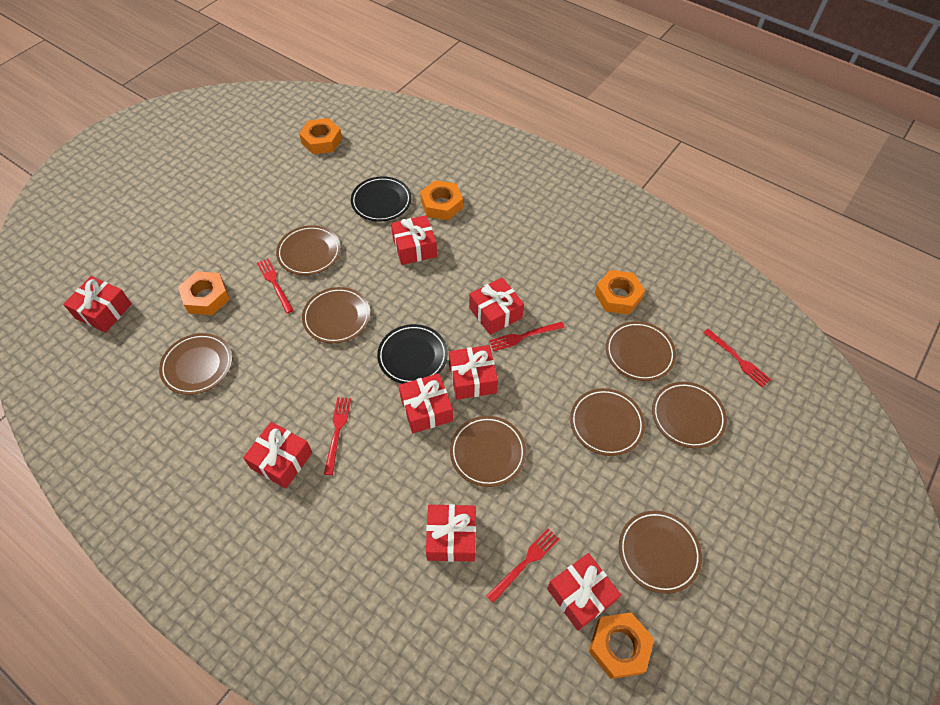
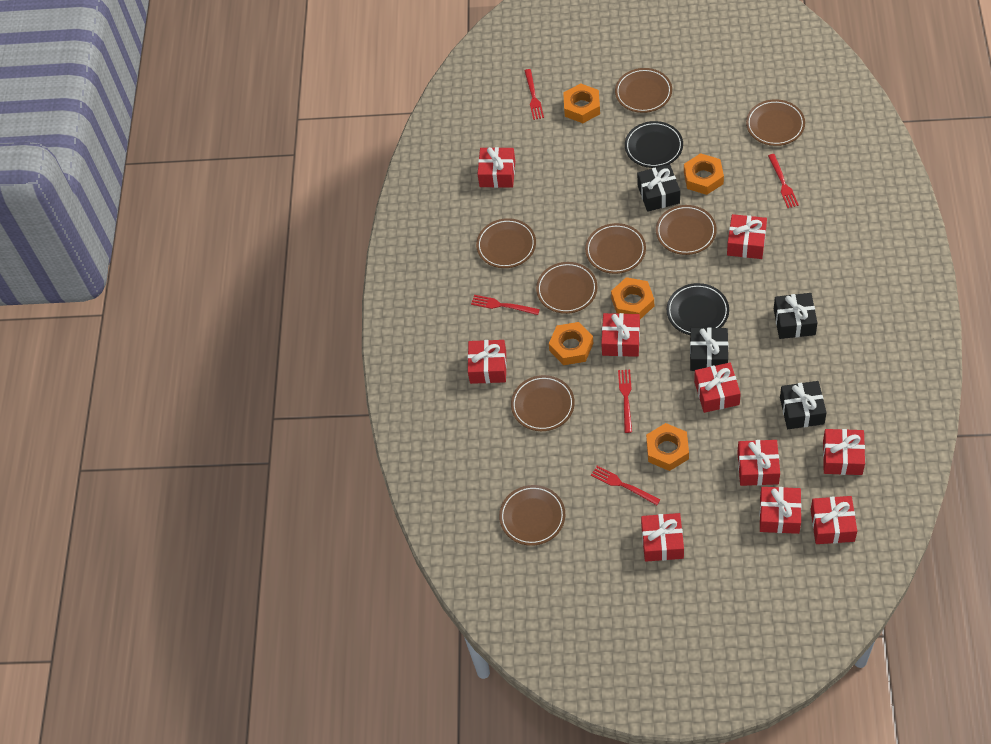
black gift: 0 -> 4
red gift: 8 -> 10

